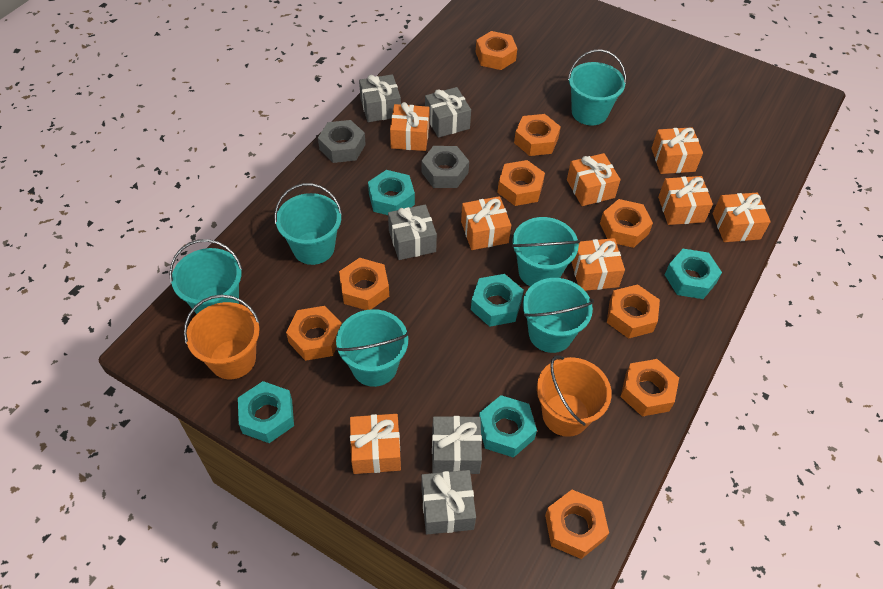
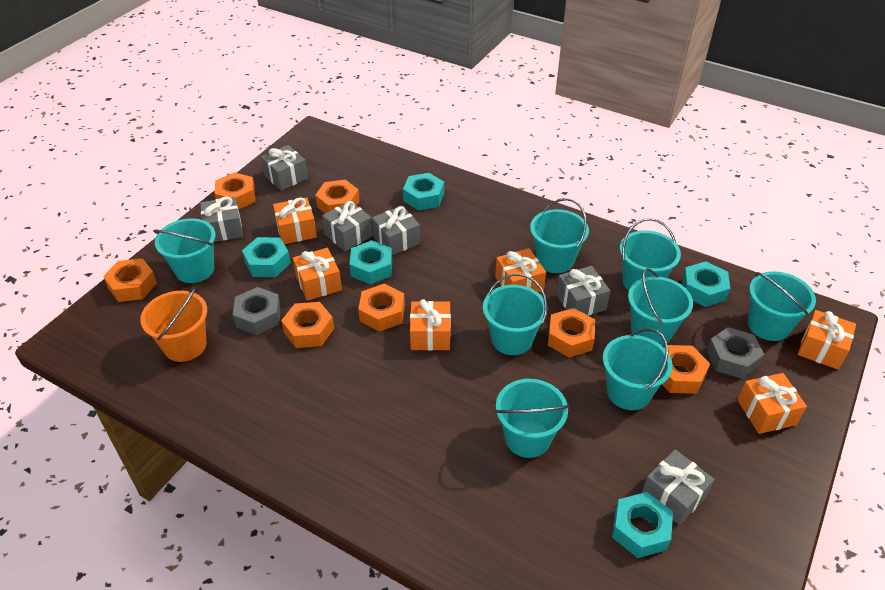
grey gift: 5 -> 6
orange bucket: 2 -> 1
orange gift: 8 -> 6
orange nut: 9 -> 7
turquoise bucket: 6 -> 8

